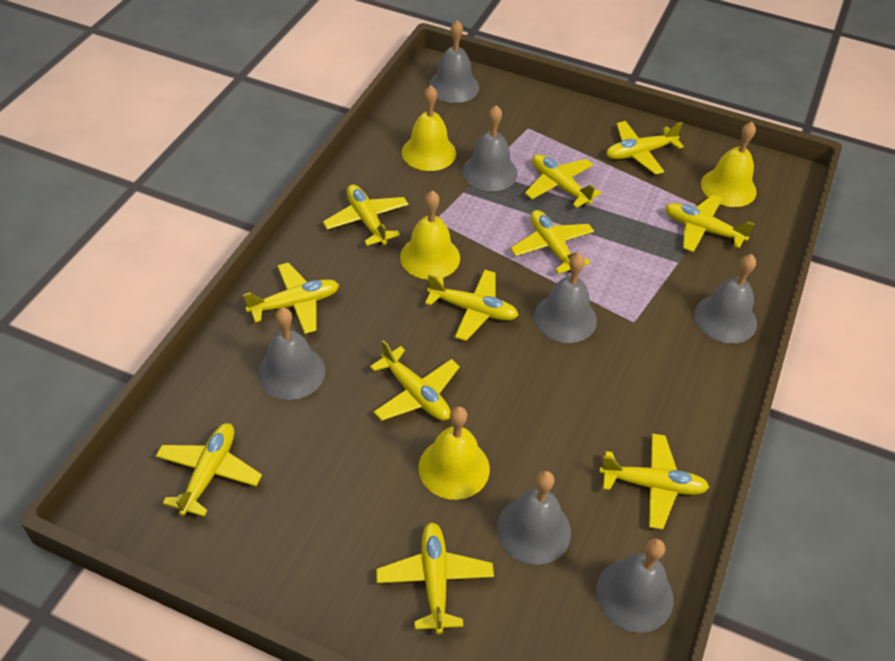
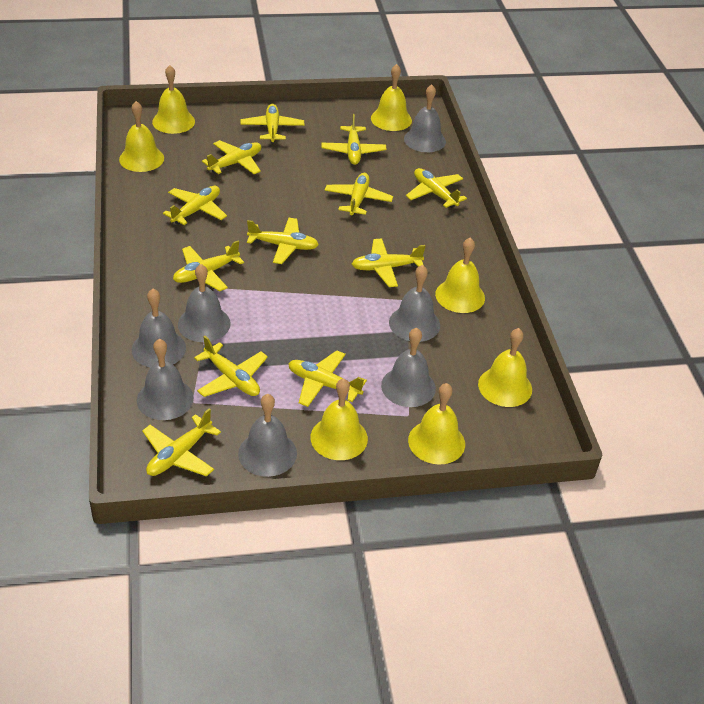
yellow bell: 4 -> 7
yellow plane: 11 -> 12

